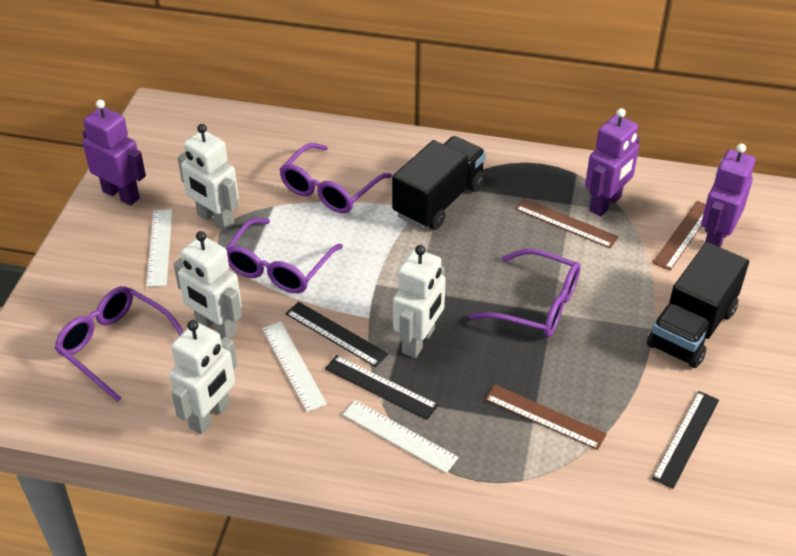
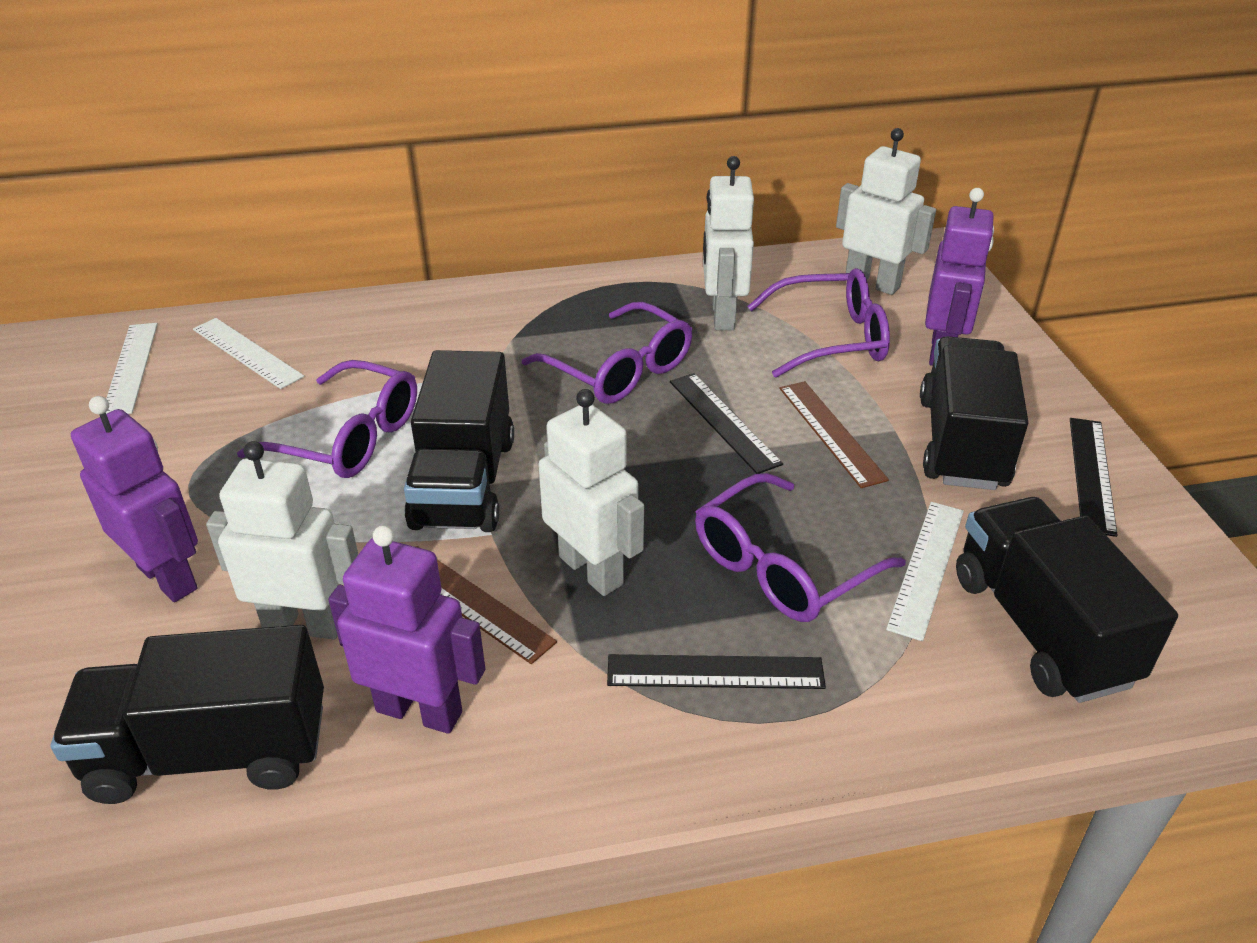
black truck: 2 -> 4
brown ruler: 3 -> 2

